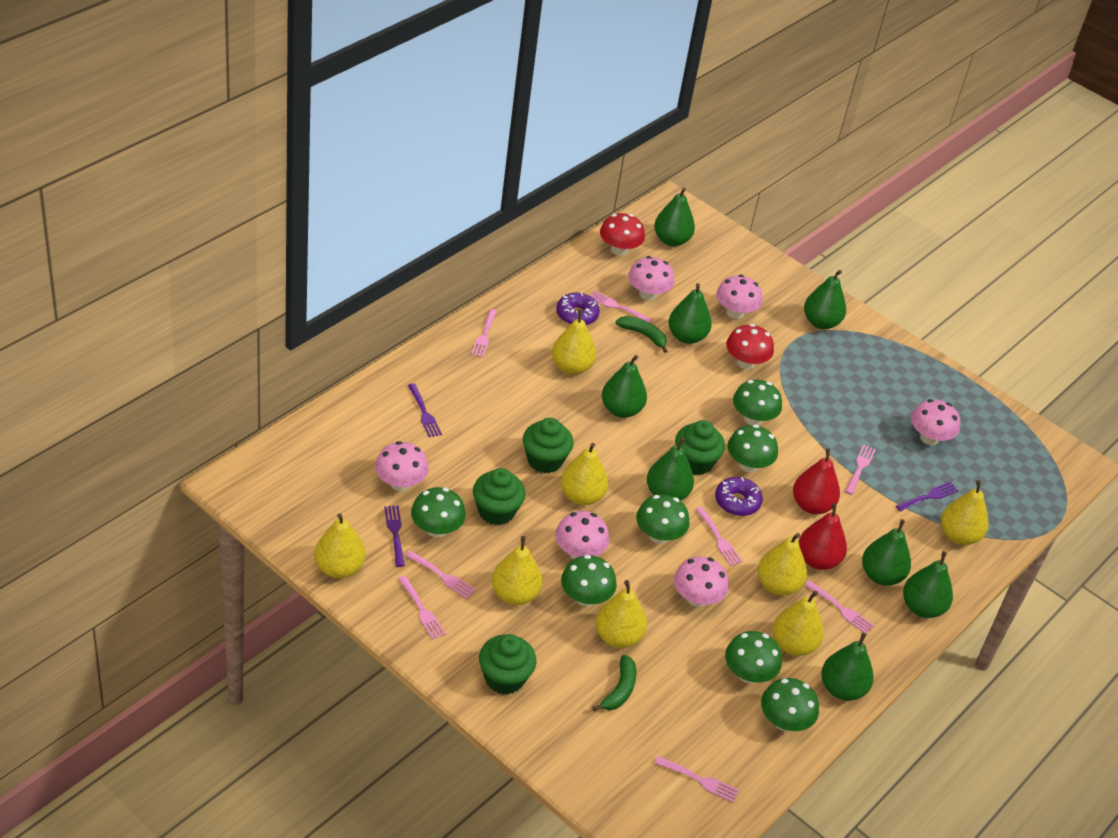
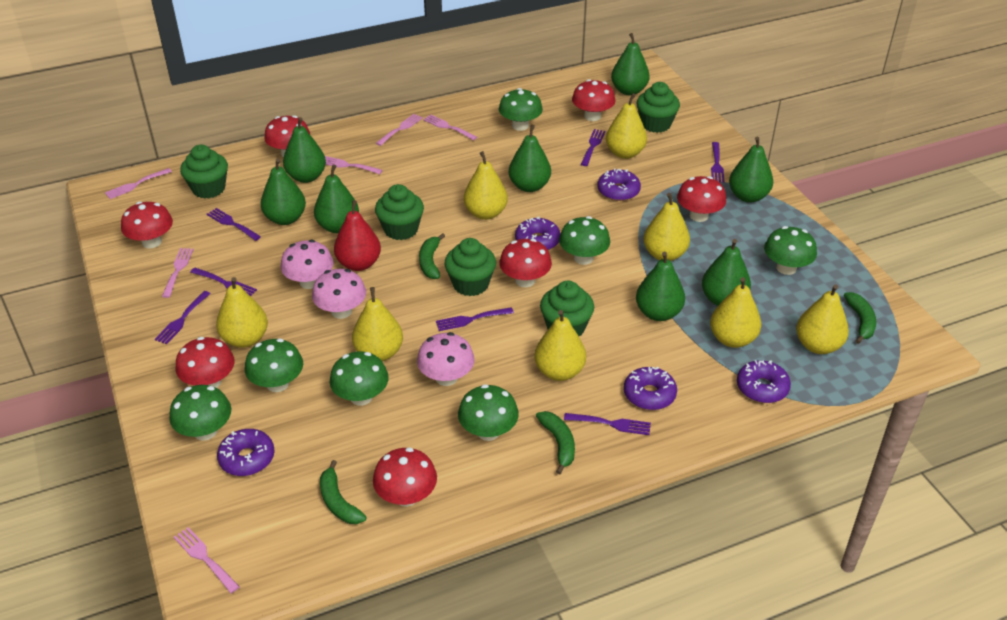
green banana: 2 -> 4
green cupcake: 4 -> 5
pink fork: 8 -> 6
pink mushroom: 6 -> 3
purple donut: 2 -> 5
purple fork: 3 -> 7
red mushroom: 2 -> 7
red pear: 2 -> 1

